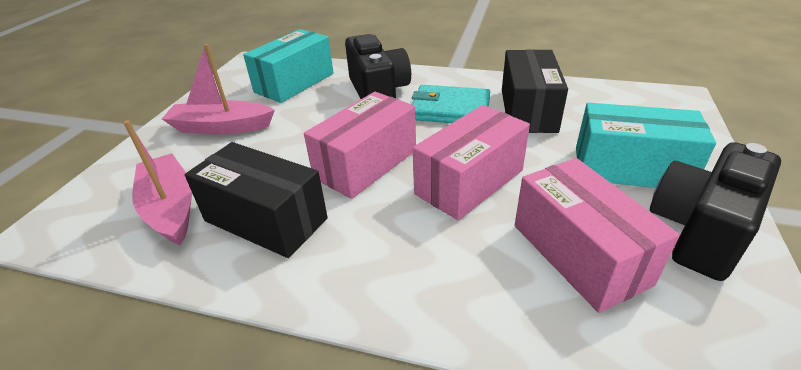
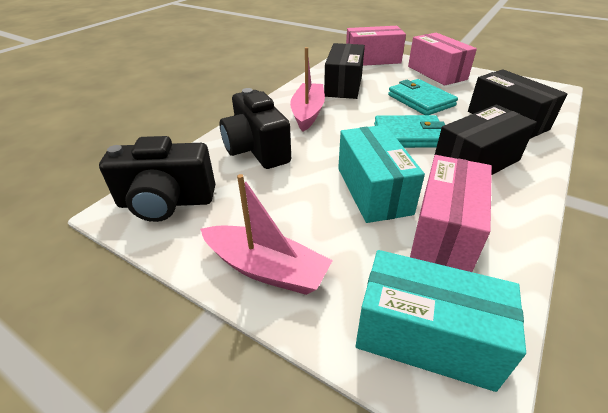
black box: 2 -> 3
turquoise wallet: 1 -> 2

